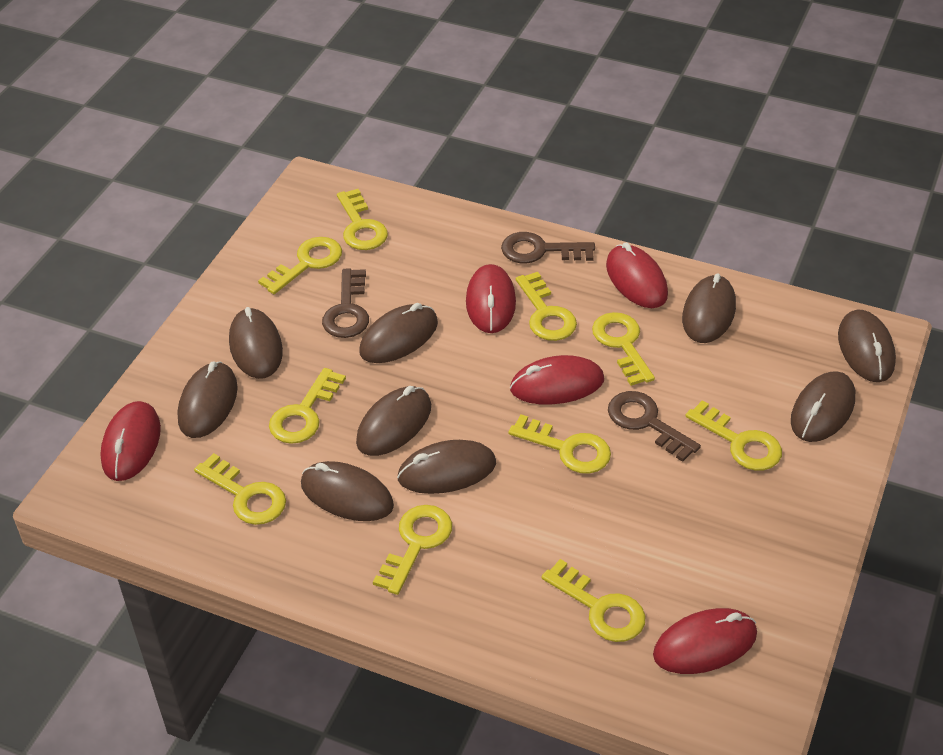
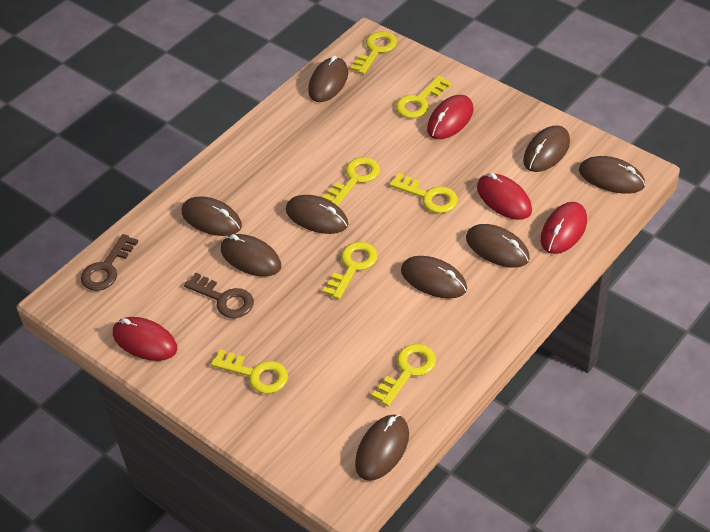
brown key: 3 -> 2
red mouse: 5 -> 4
yellow key: 10 -> 7

